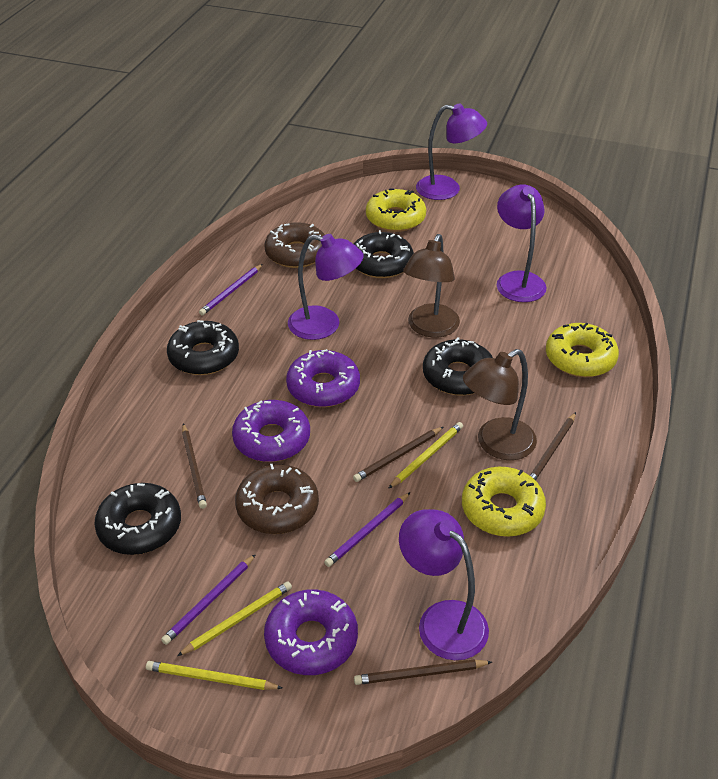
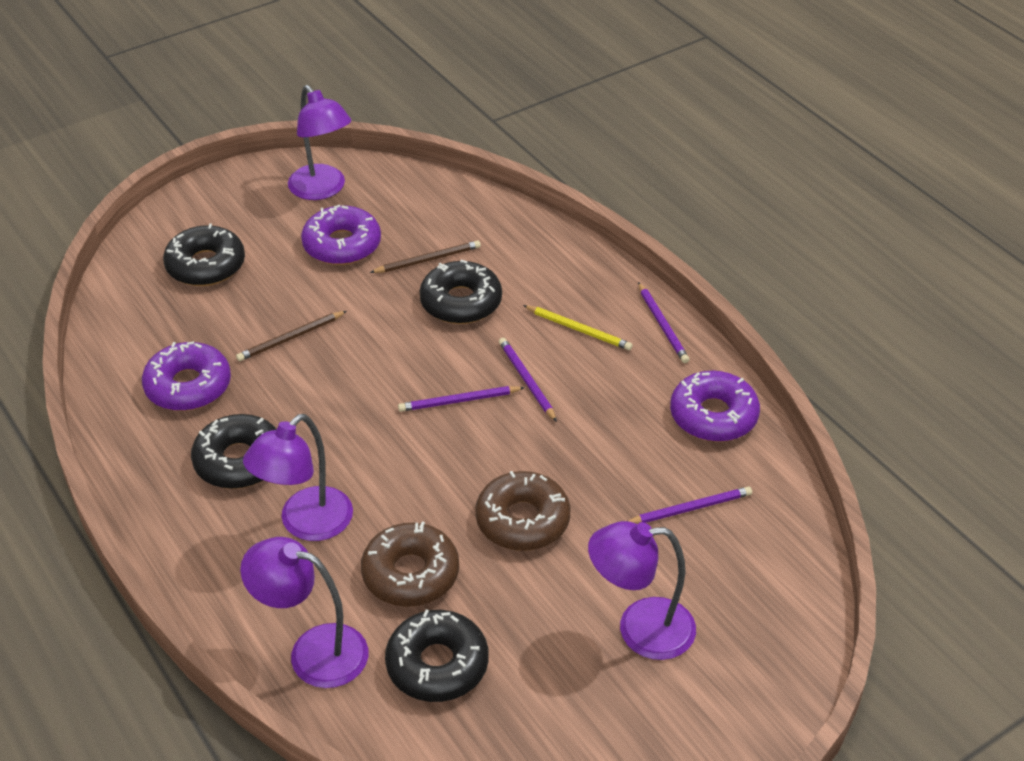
brown lamp: 2 -> 0
brown pencil: 4 -> 2
purple pencil: 3 -> 4
yellow donut: 3 -> 0
yellow pencil: 3 -> 1

